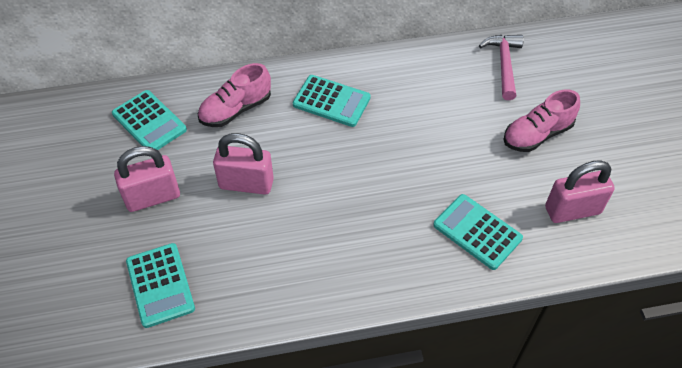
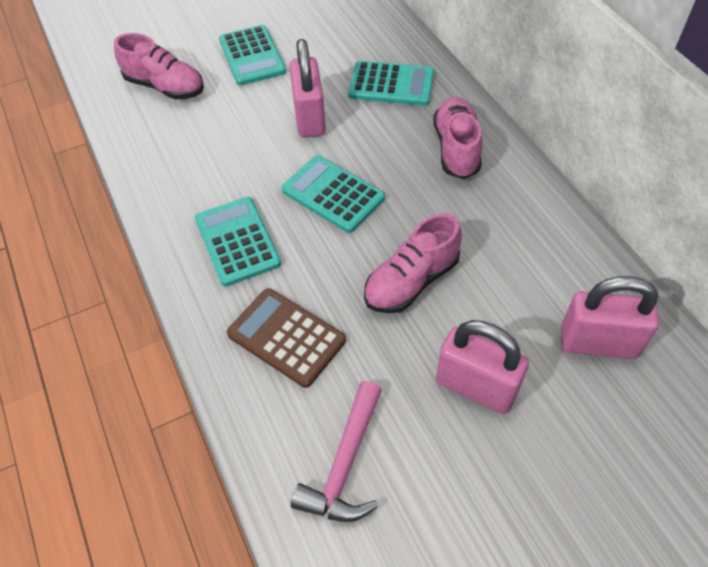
brown calculator: 0 -> 1
pink shoe: 2 -> 3

